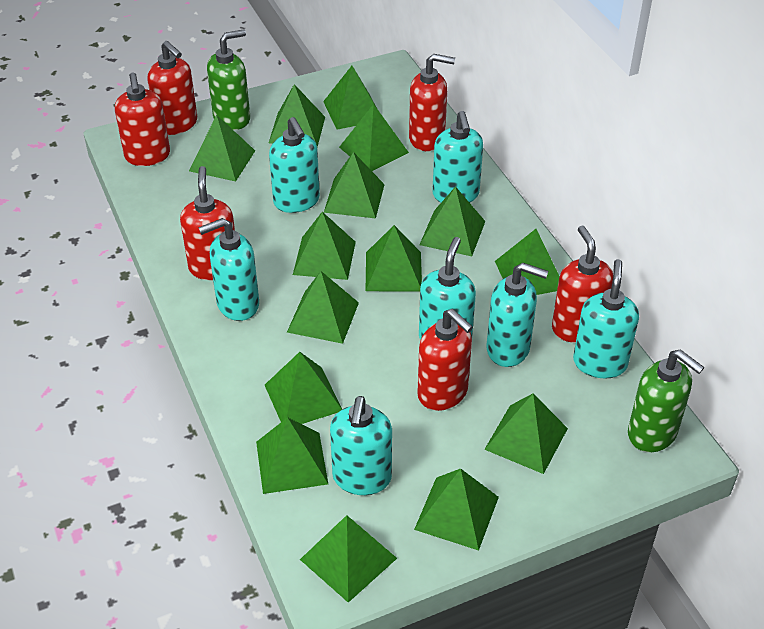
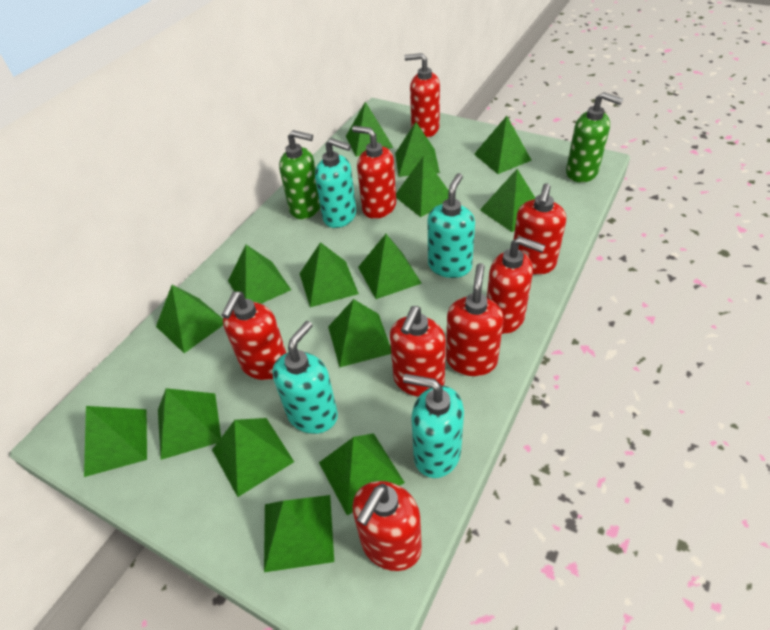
red soap dispenser: 6 -> 8
turquoise soap dispenser: 7 -> 4

